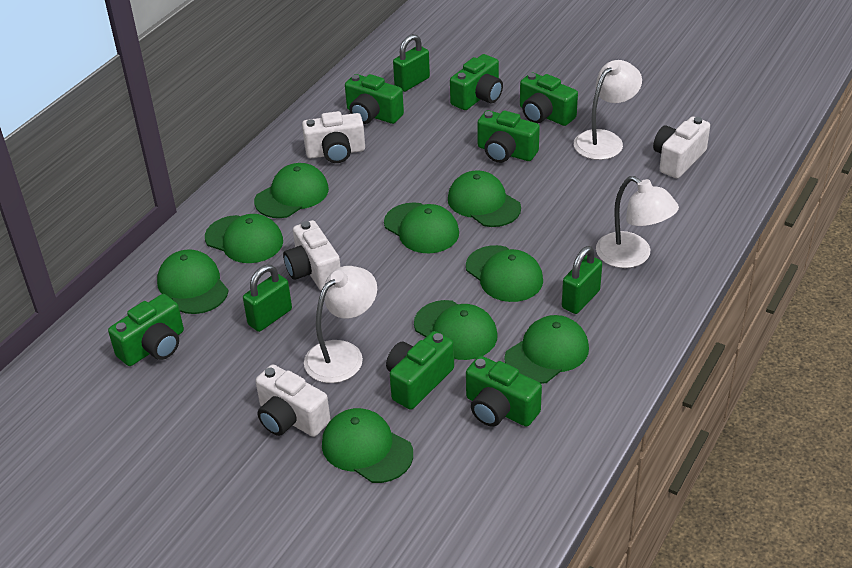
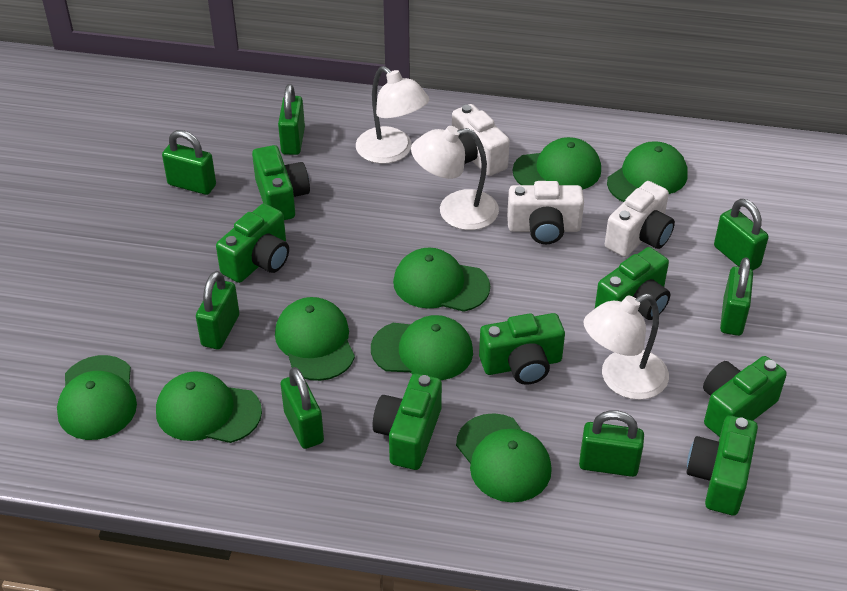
green cap: 9 -> 8
green padlock: 3 -> 7
white camera: 4 -> 3

